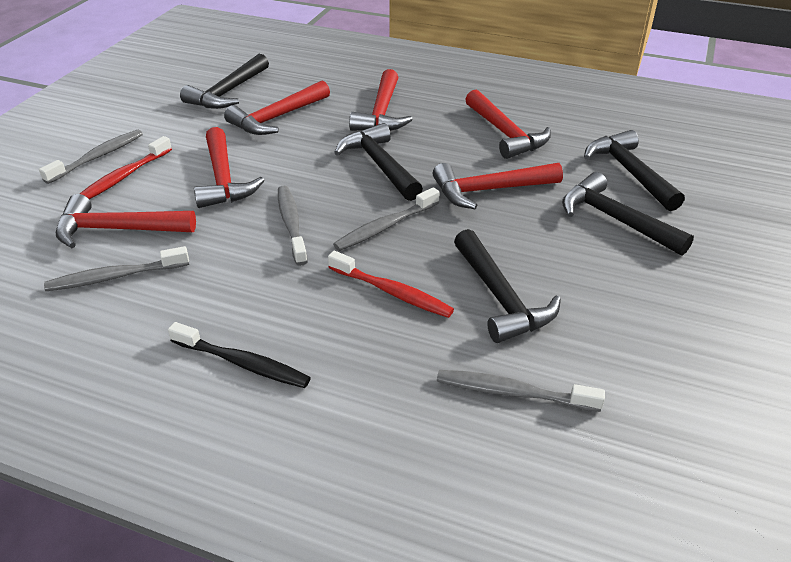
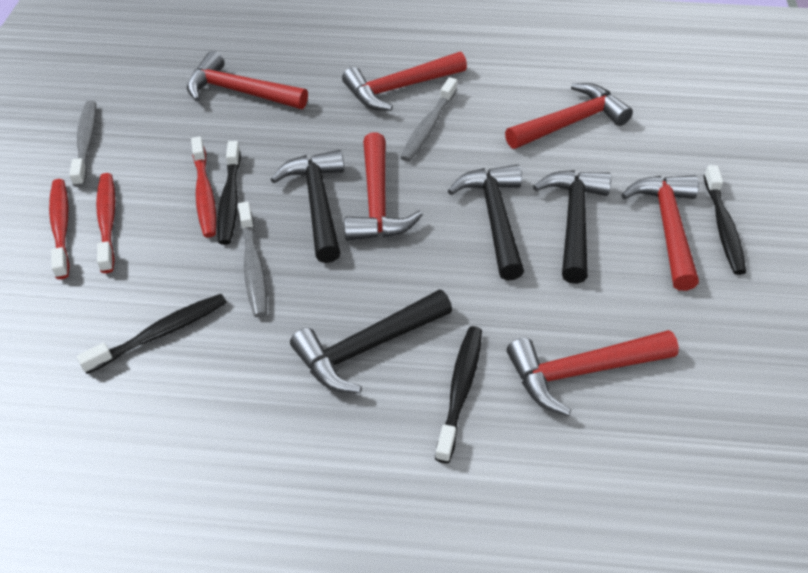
black hammer: 5 -> 4
black toothbrush: 1 -> 4
grey toothbrush: 5 -> 3
red toothbrush: 2 -> 3

